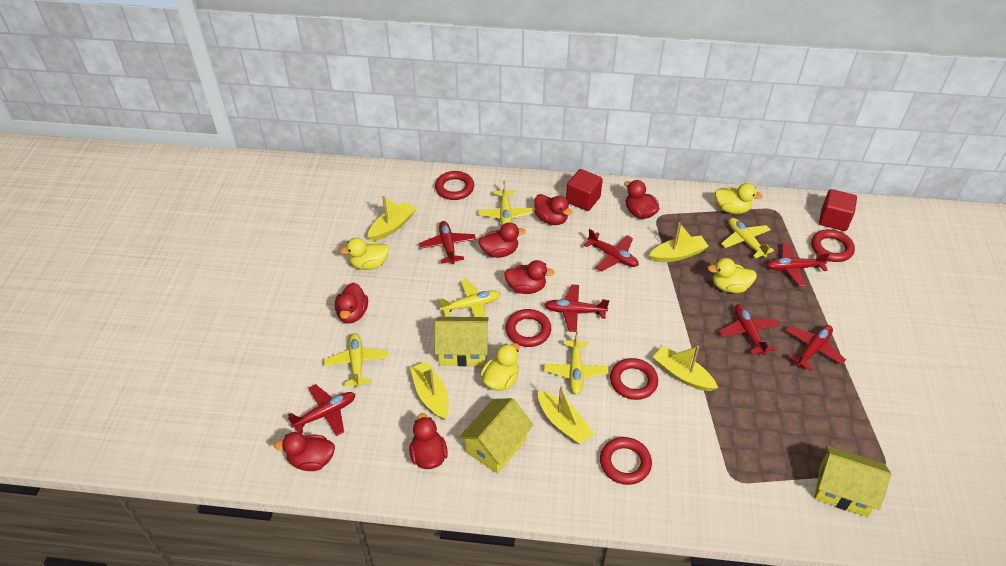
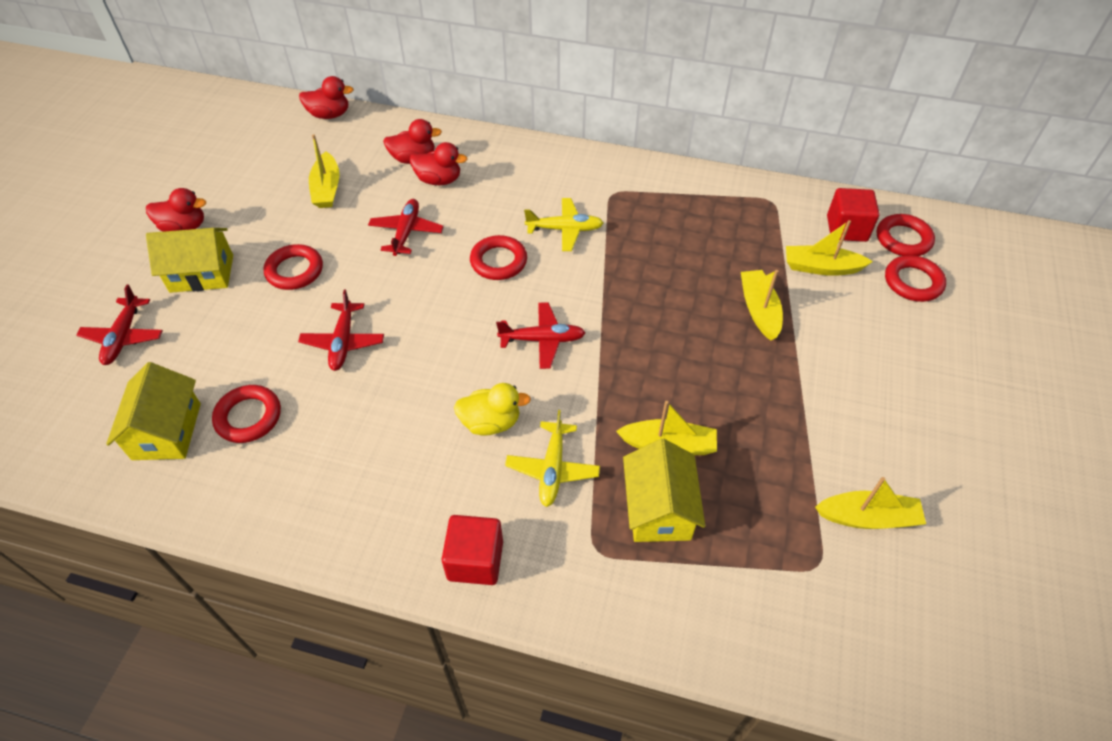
red duck: 7 -> 4
red plane: 7 -> 4
yellow duck: 4 -> 1
yellow plane: 5 -> 2

